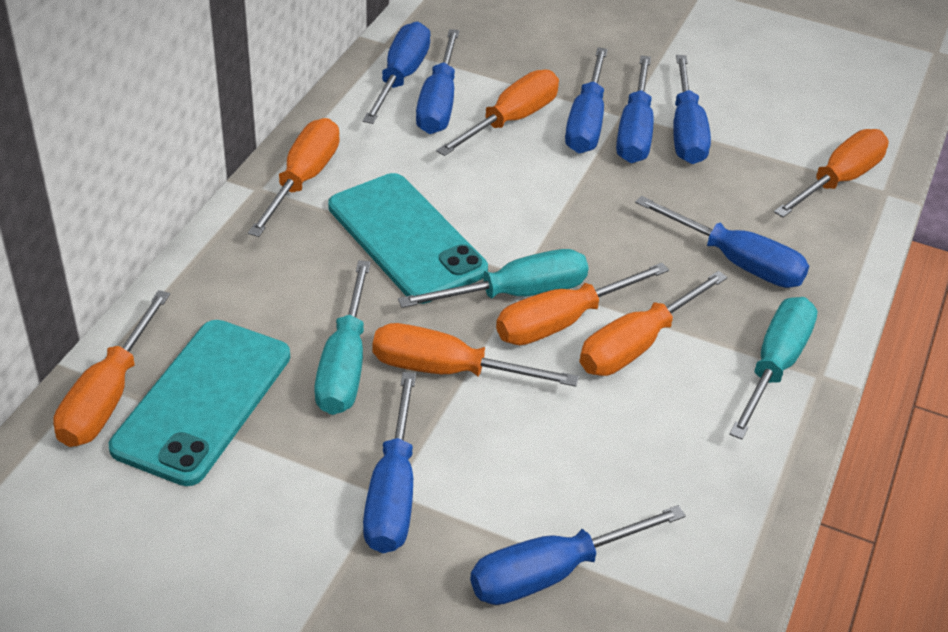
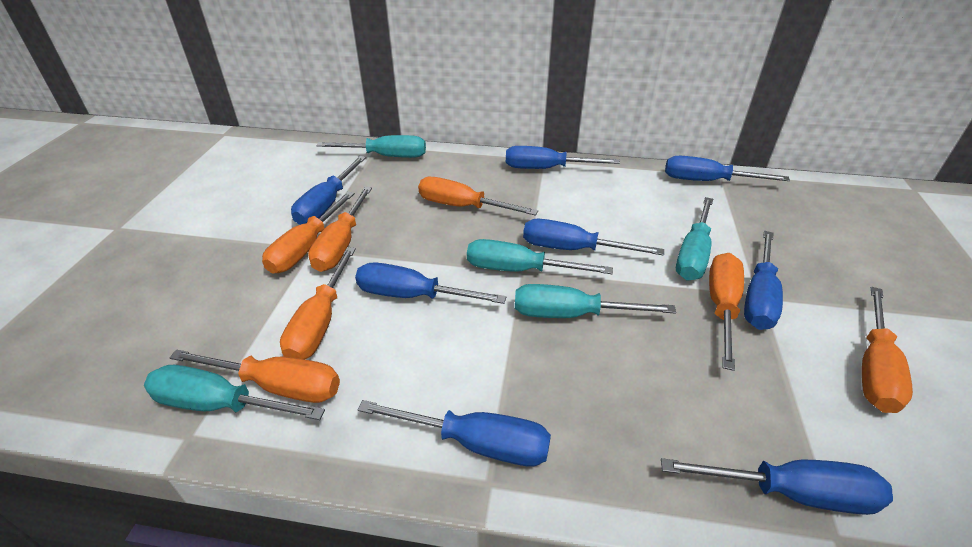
turquoise phone: 2 -> 0
turquoise screwdriver: 3 -> 5

